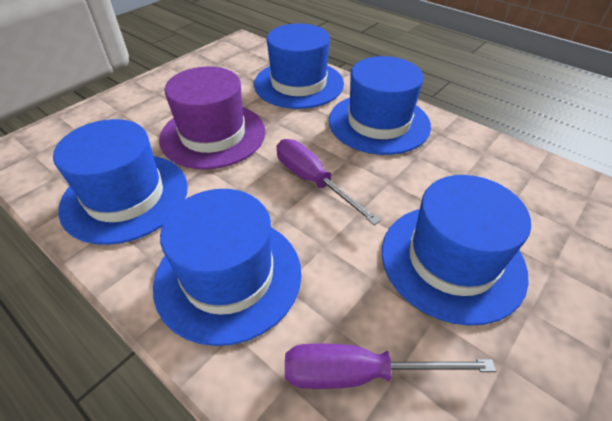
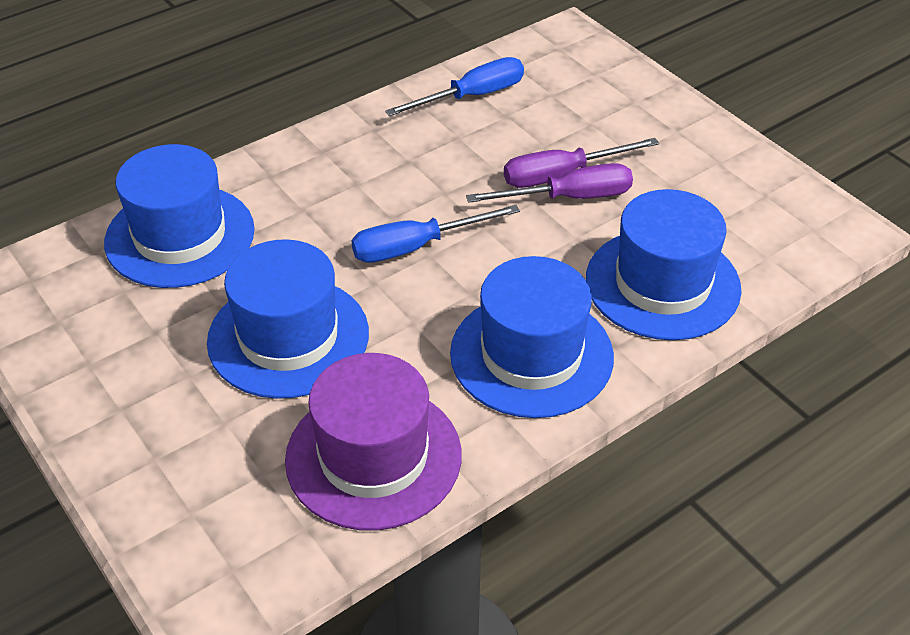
blue hat: 5 -> 4
blue screwdriver: 0 -> 2

